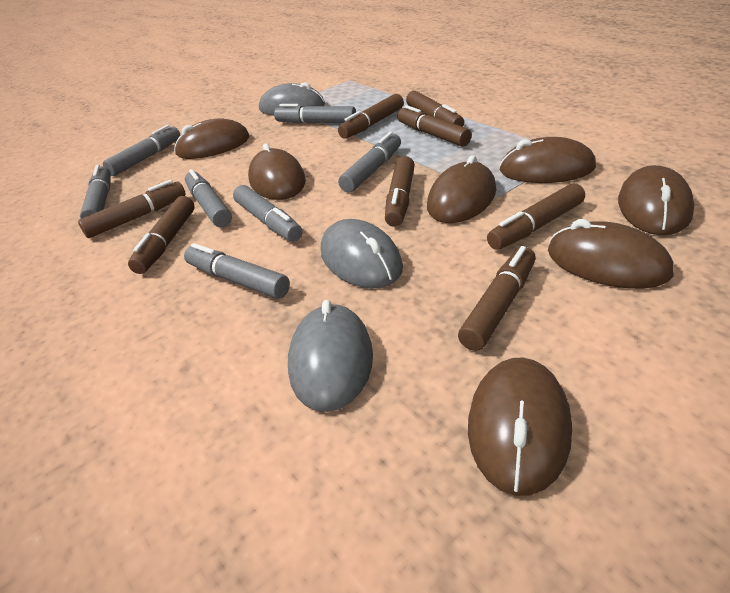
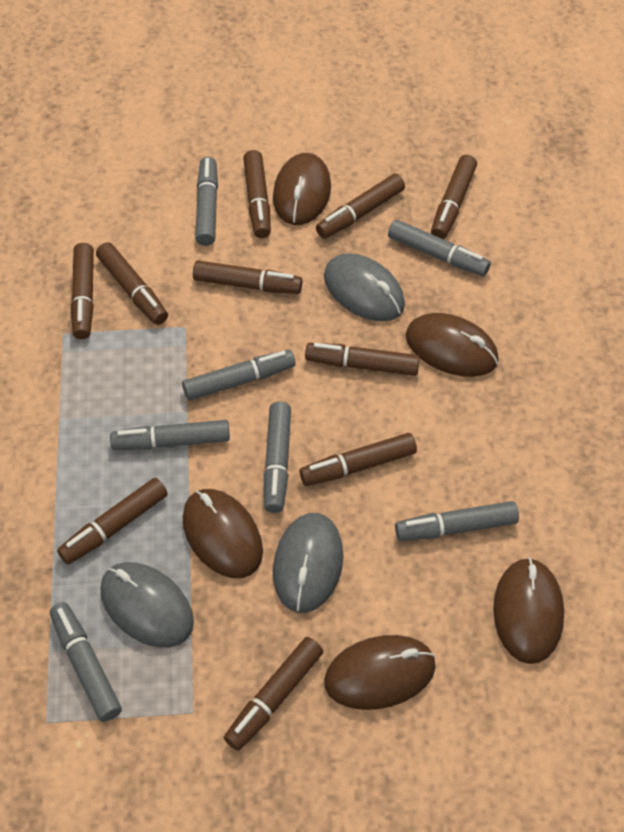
brown marker: 8 -> 10
brown mouse: 7 -> 5

